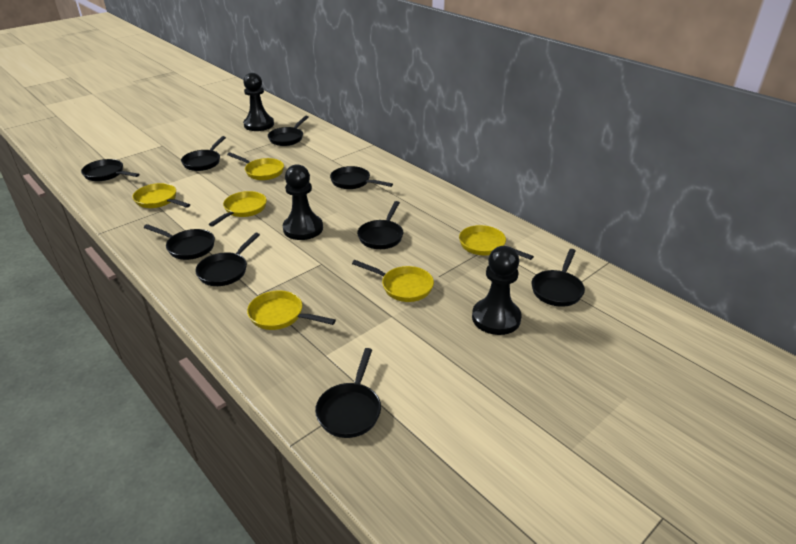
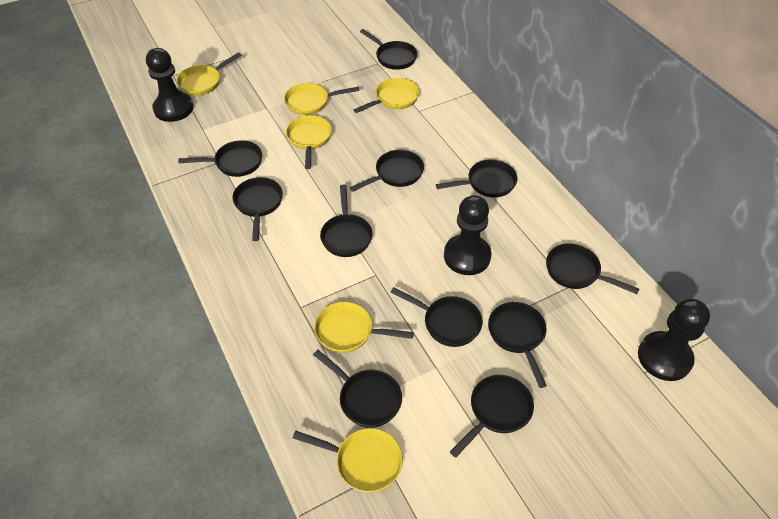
black pan: 9 -> 11

